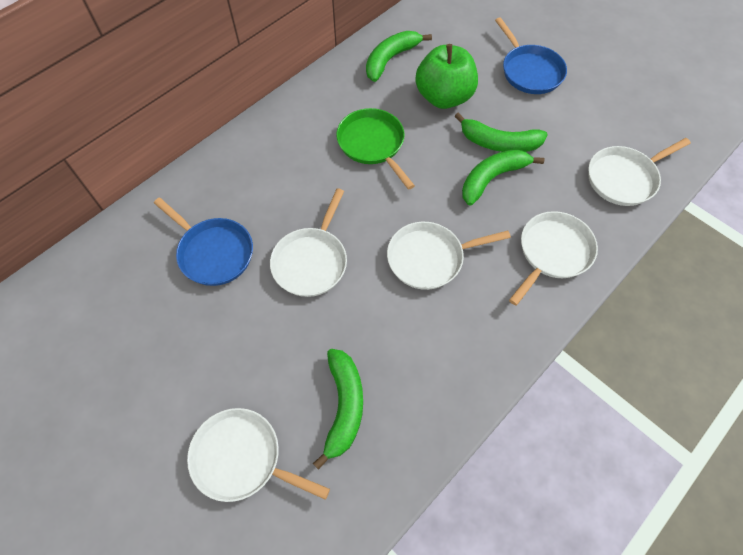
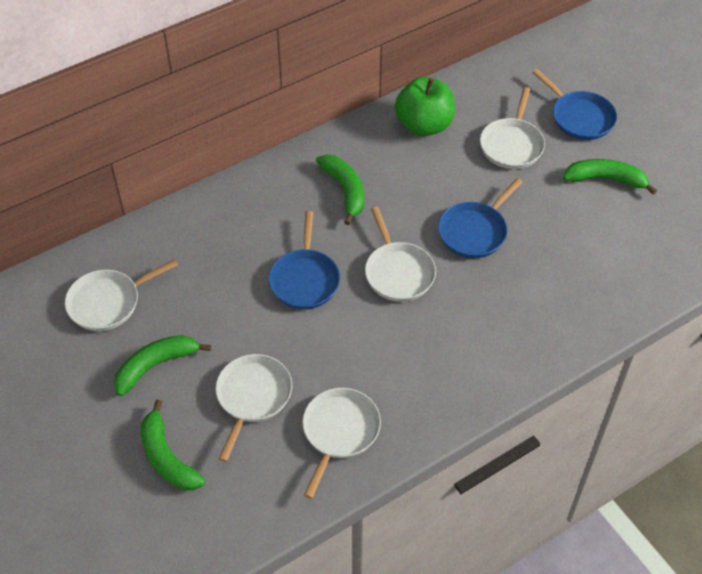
blue pan: 2 -> 3
green pan: 1 -> 0

